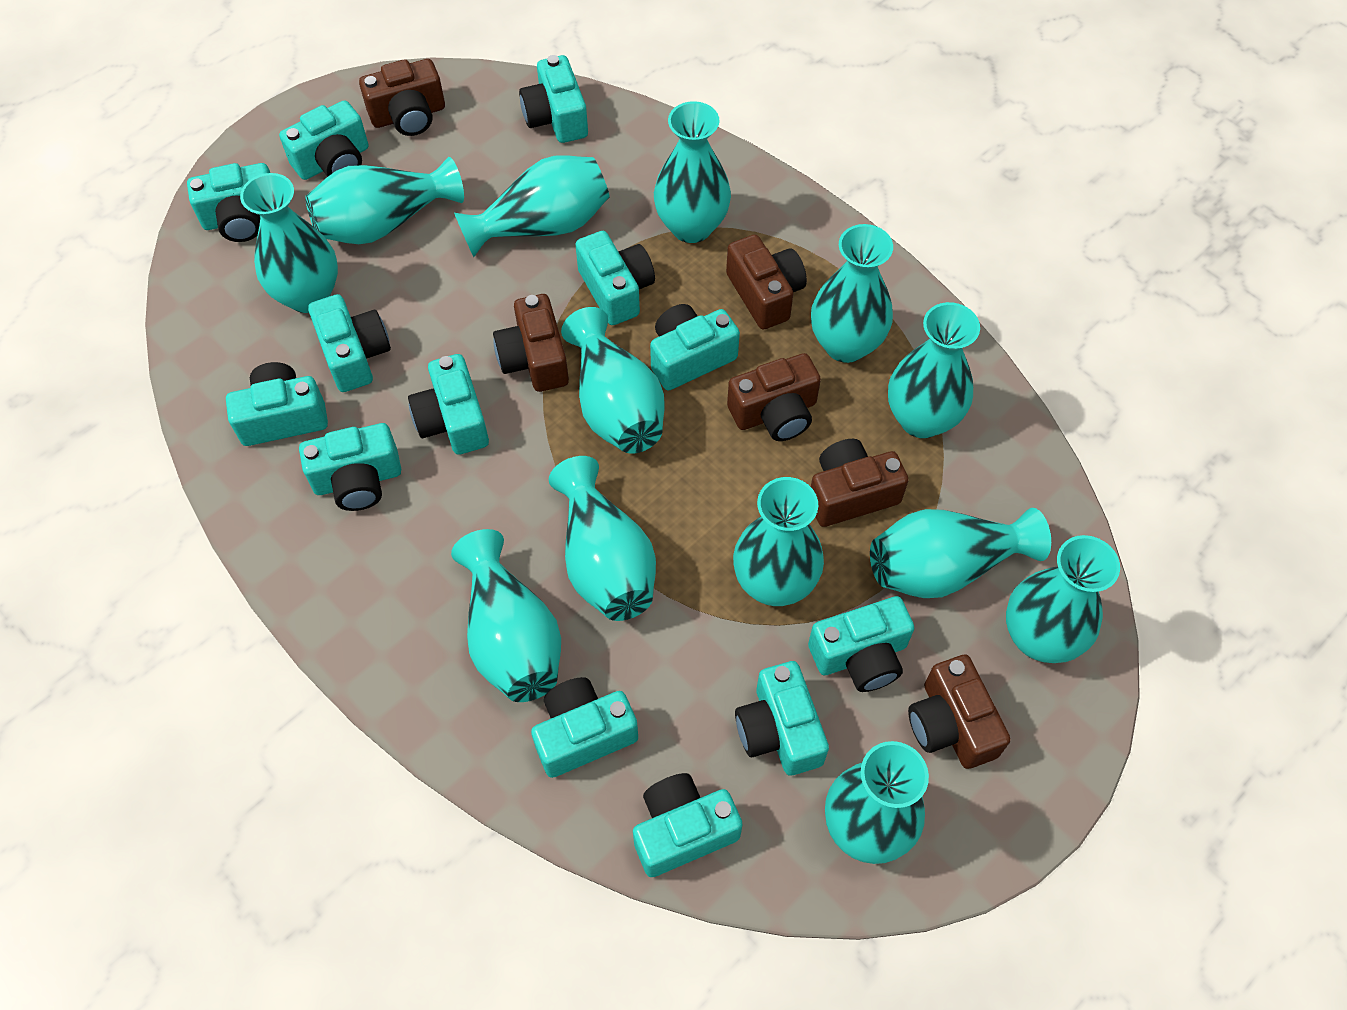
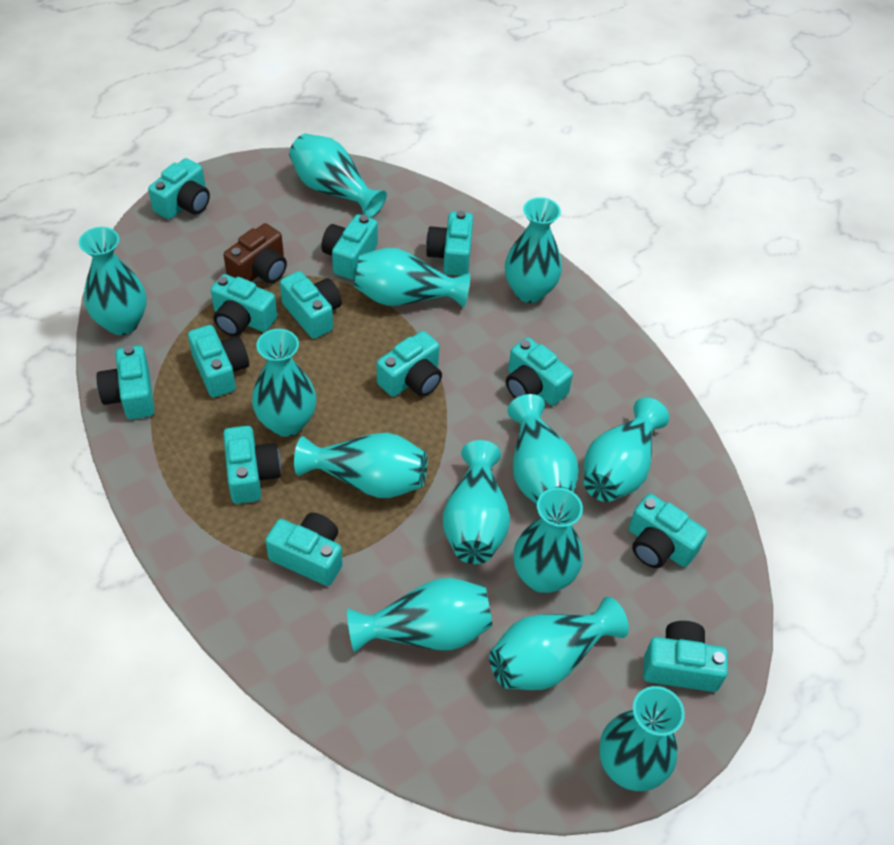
brown camera: 6 -> 1

